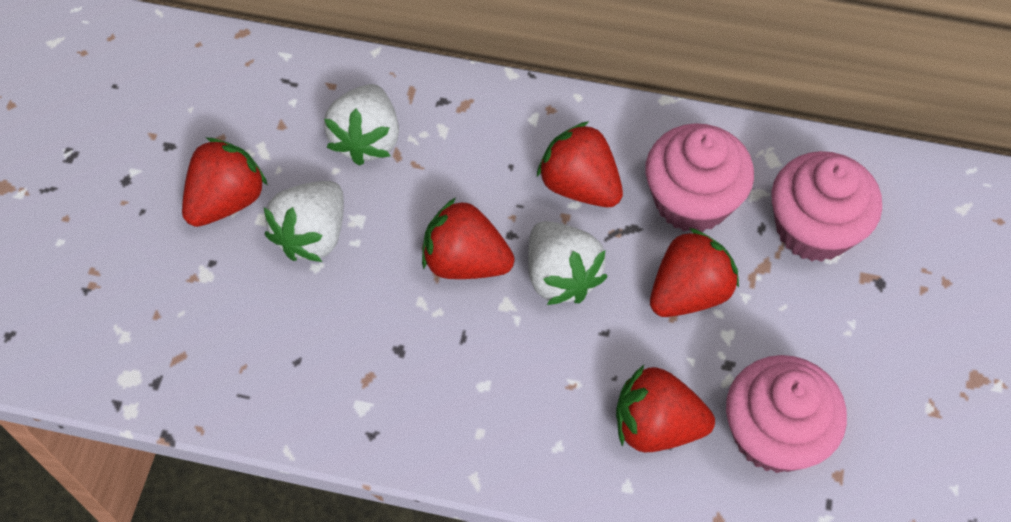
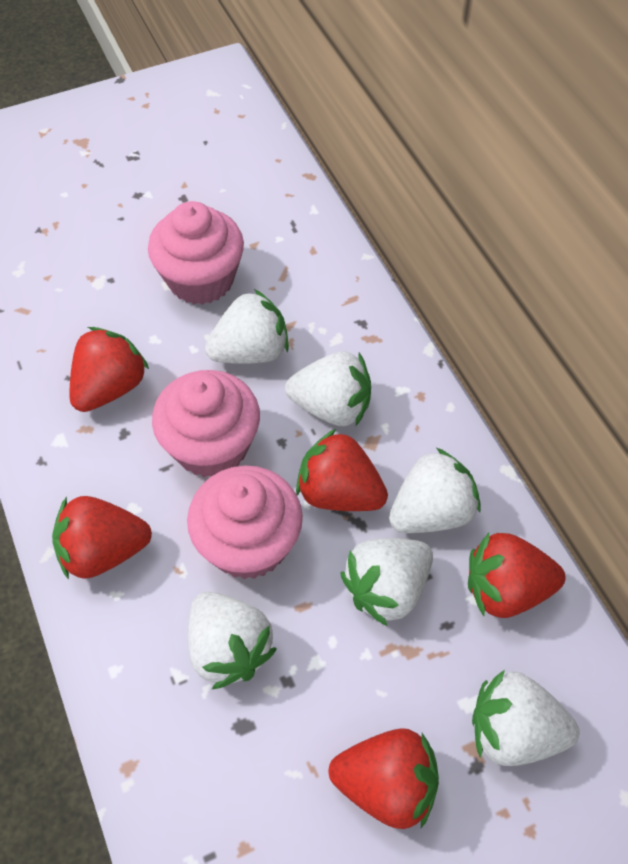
white strawberry: 3 -> 6

